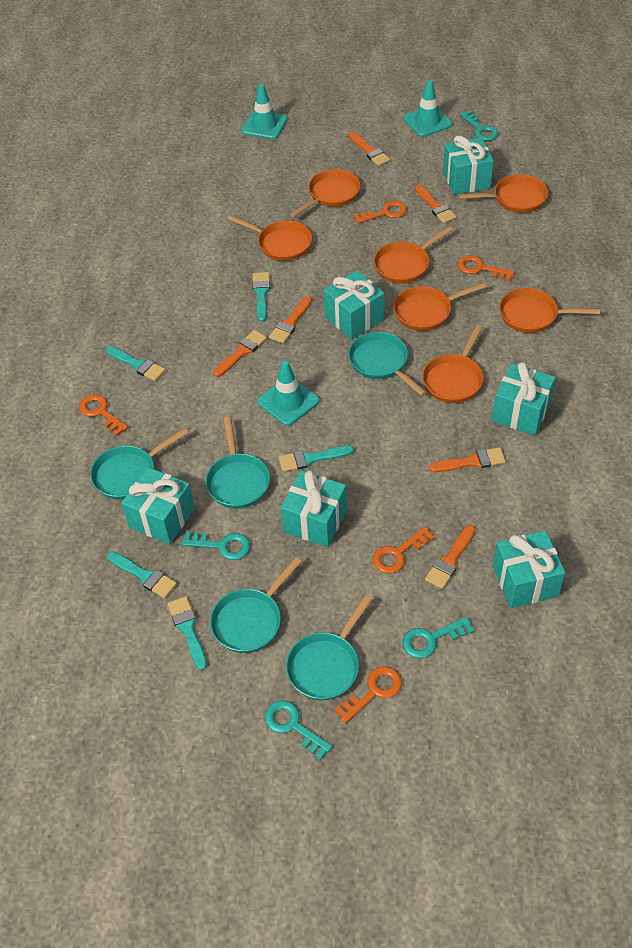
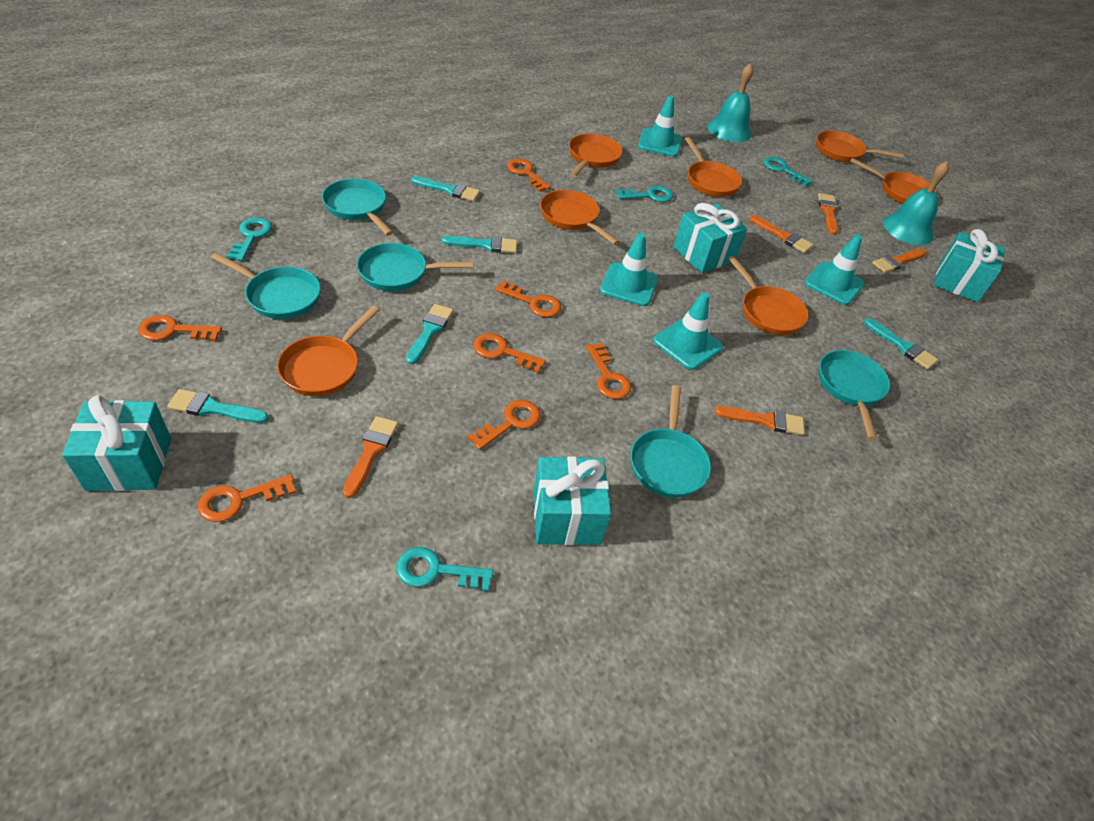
orange brush: 6 -> 5
orange key: 5 -> 7
turquoise bell: 0 -> 2
turquoise gift: 6 -> 4
turquoise traffic cone: 3 -> 4

